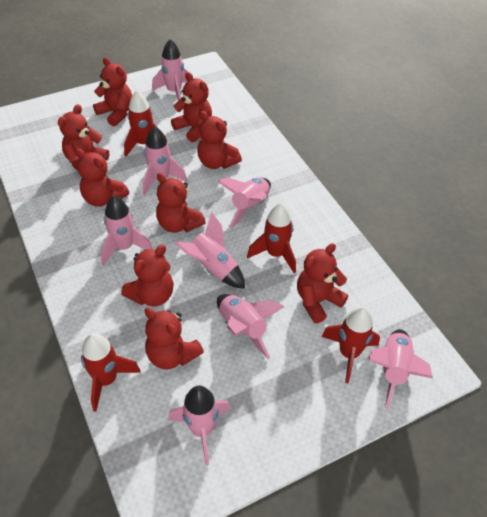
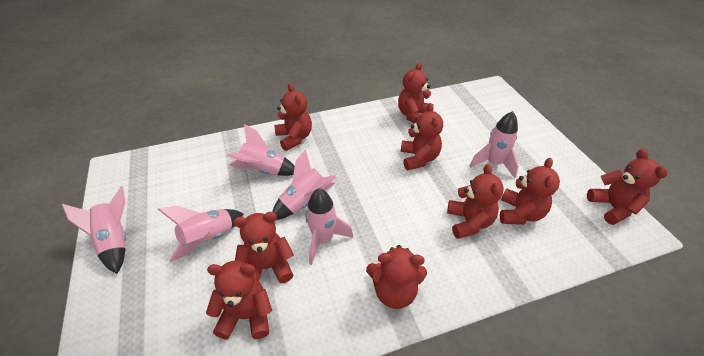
pink rocket: 8 -> 6
red rocket: 4 -> 0

